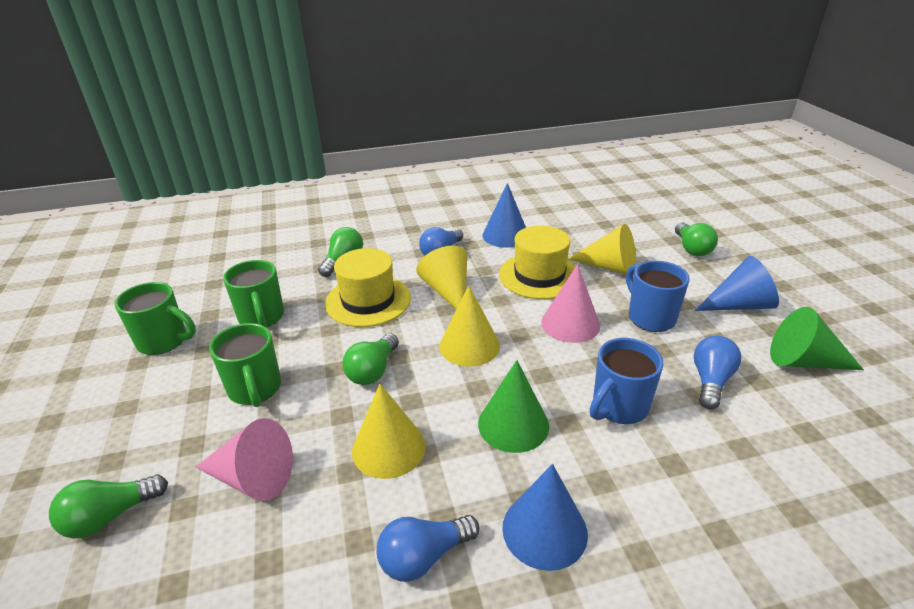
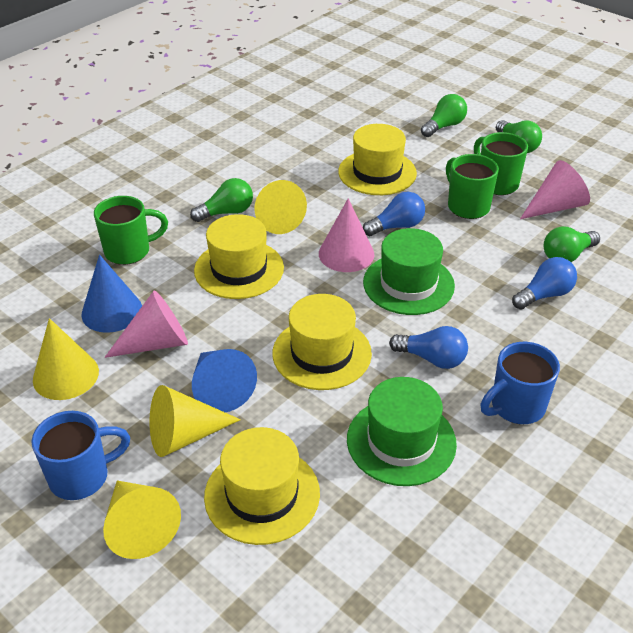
blue cone: 3 -> 2
green cone: 2 -> 0
green hat: 0 -> 2
pink cone: 2 -> 3
yellow hat: 2 -> 4

